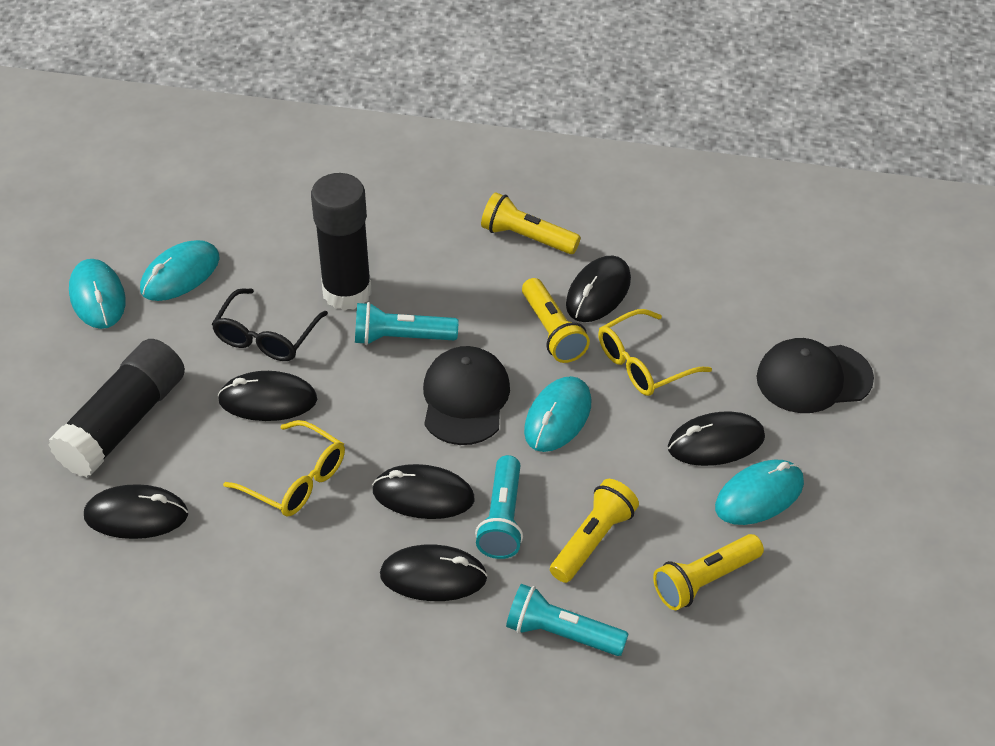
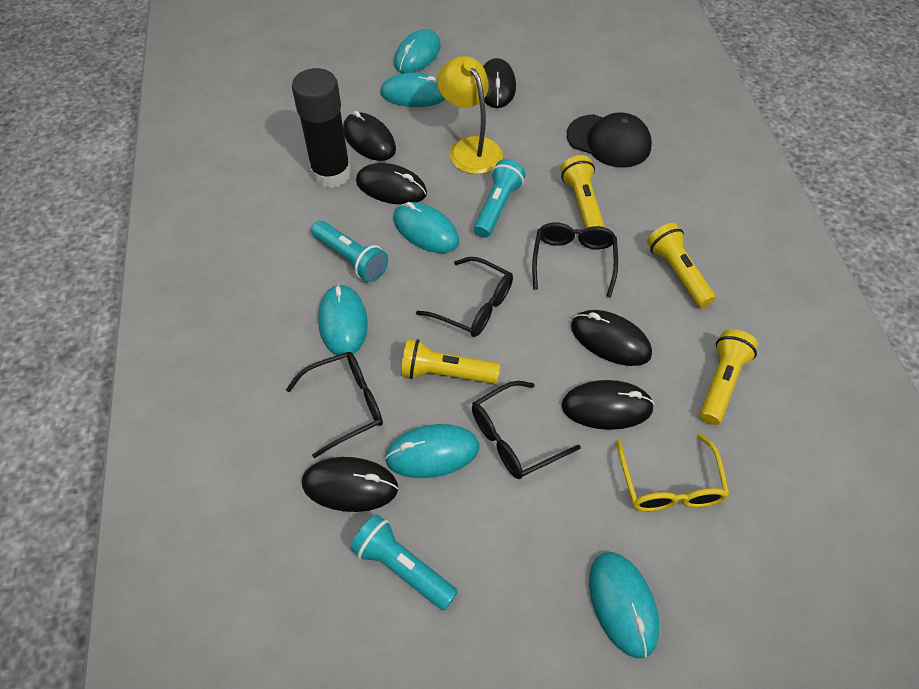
black cap: 2 -> 1
black glasses: 1 -> 4
black glue stick: 2 -> 1
turquoise mouse: 4 -> 6
yellow glasses: 2 -> 1
yellow lamp: 0 -> 1

